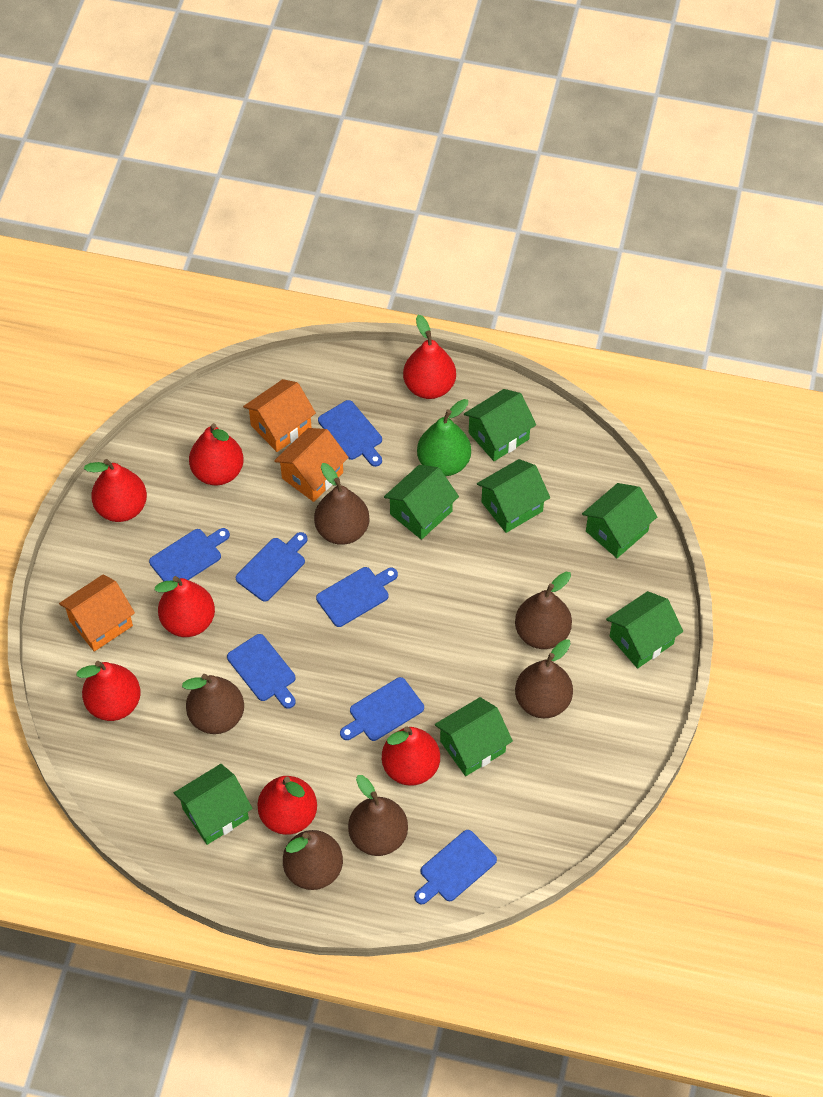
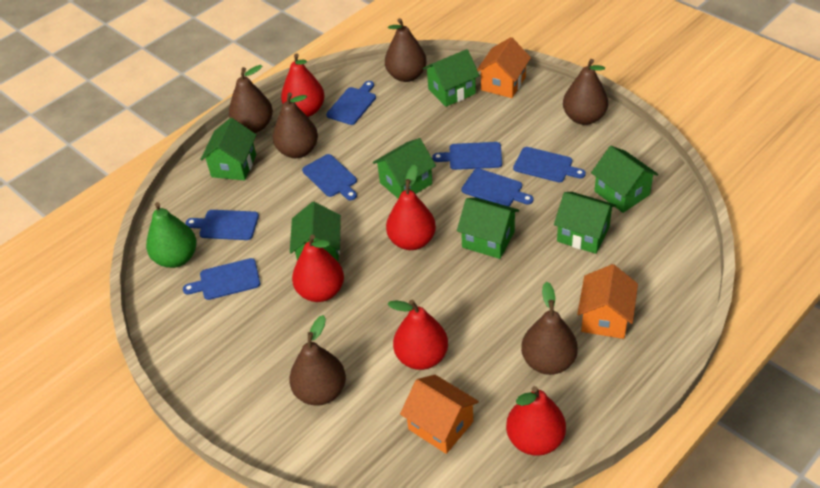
red pear: 7 -> 5

